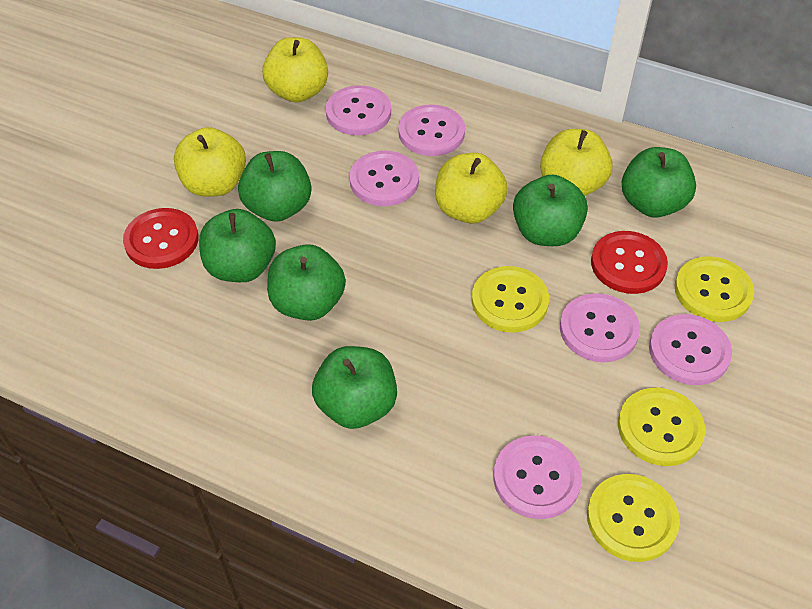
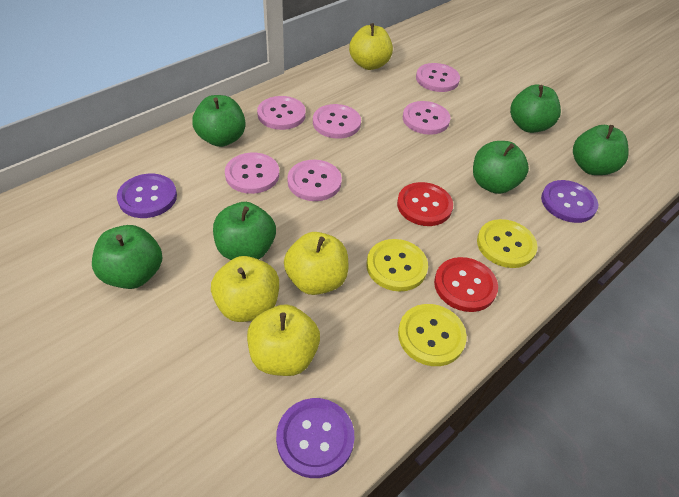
purple button: 0 -> 3
yellow button: 4 -> 3

